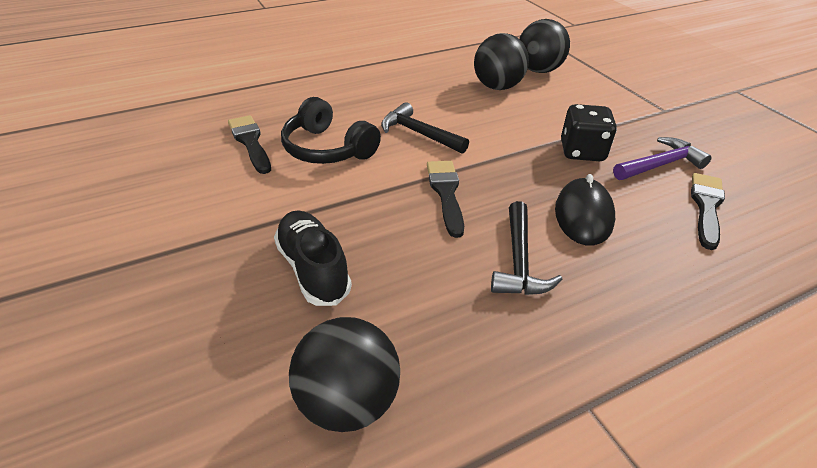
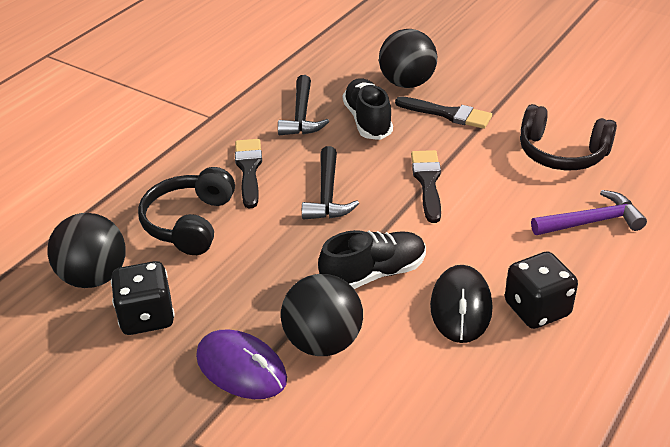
black dice: 1 -> 2
black headphones: 1 -> 2
black shoe: 1 -> 2
purple mouse: 0 -> 1

